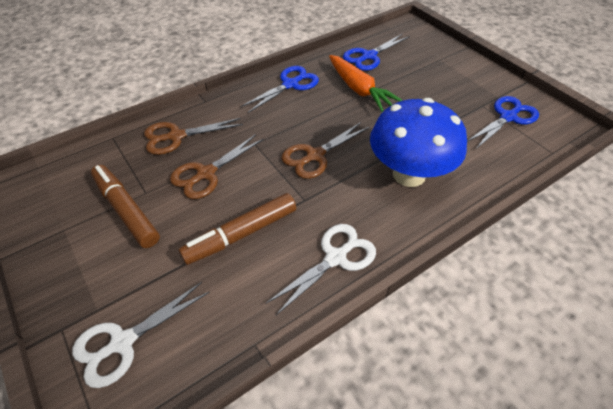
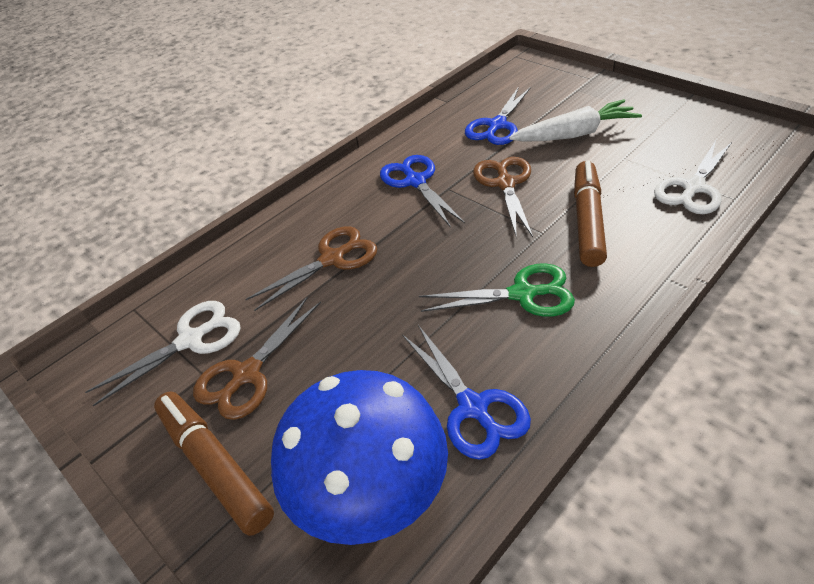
green scissors: 0 -> 1
orange carrot: 1 -> 0
white carrot: 0 -> 1

